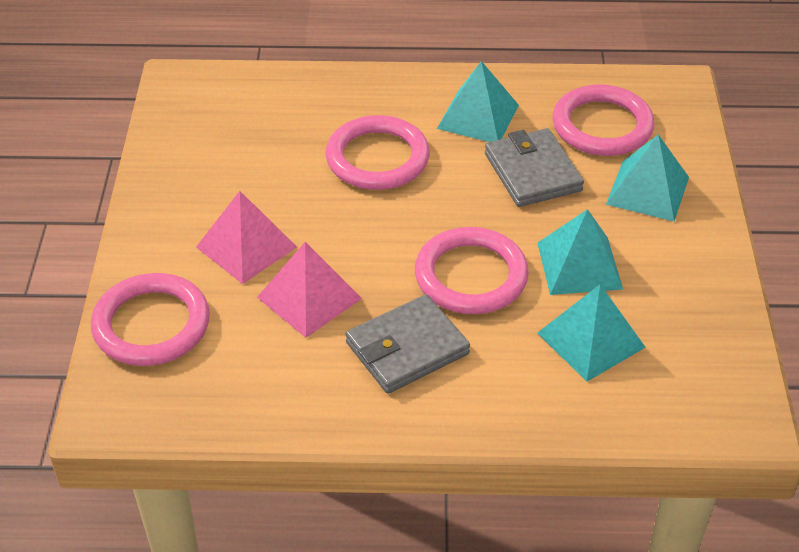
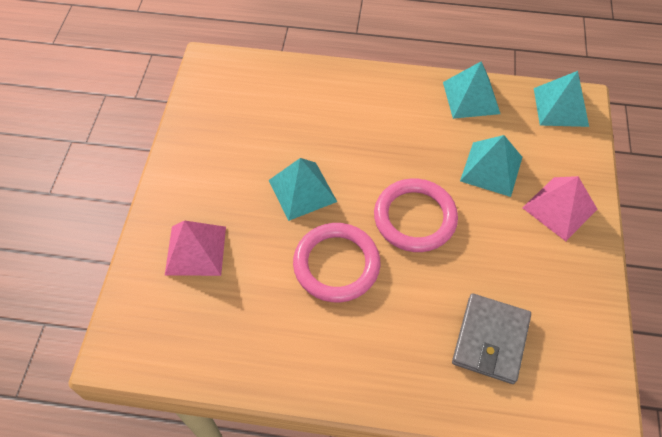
grey wallet: 2 -> 1
pink ring: 4 -> 2

